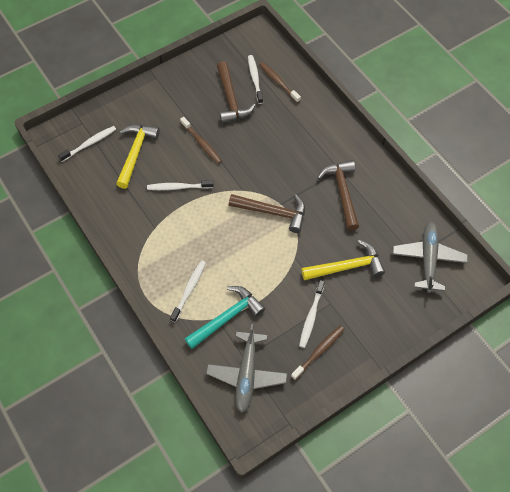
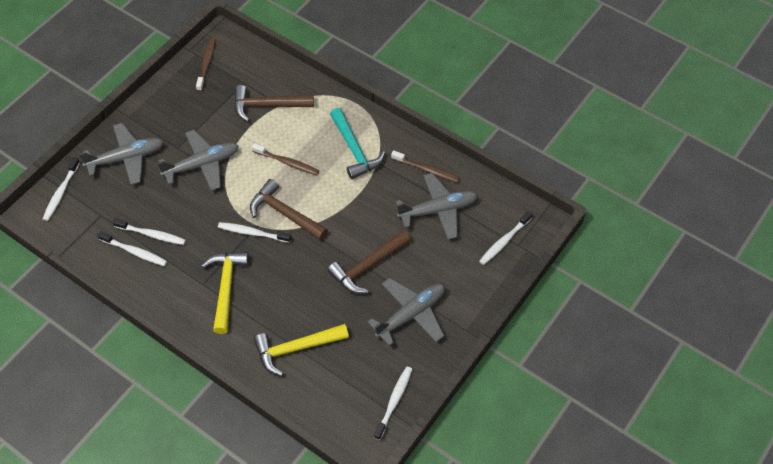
grey plane: 2 -> 4
white toothbrush: 5 -> 6

